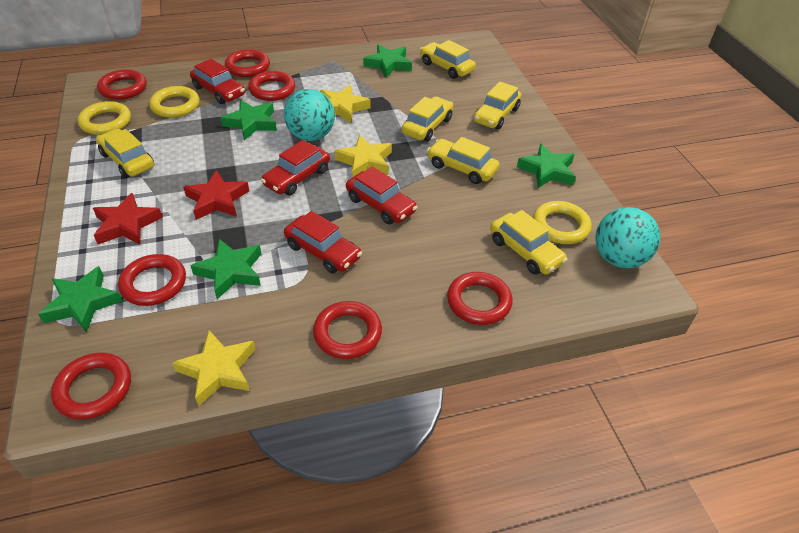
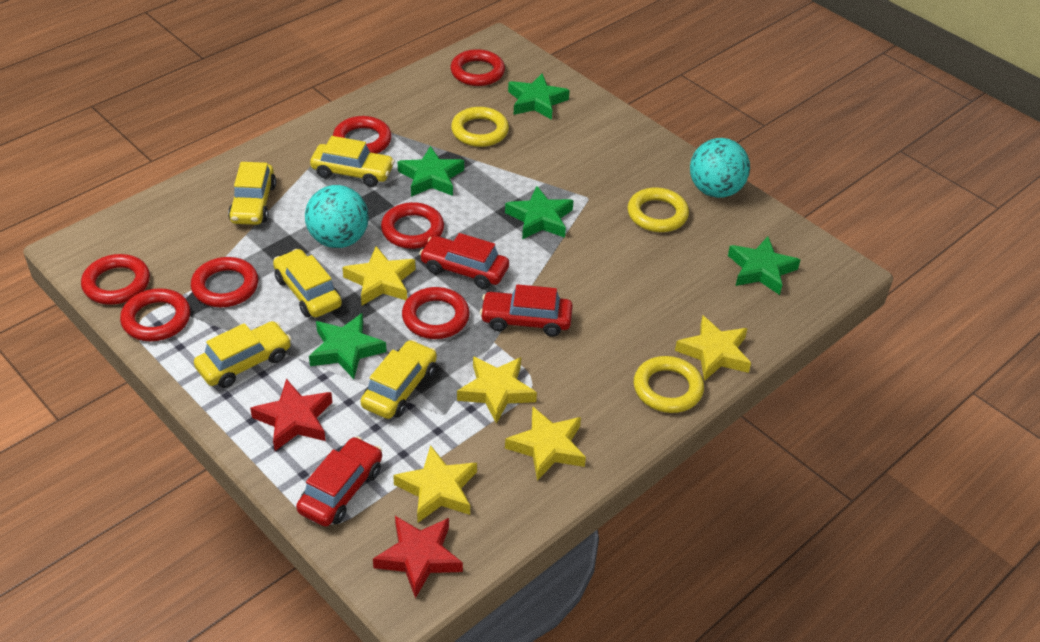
red car: 4 -> 3
yellow car: 6 -> 5
yellow star: 3 -> 5

